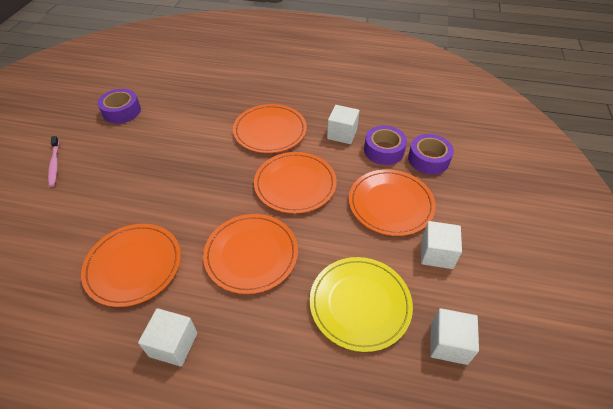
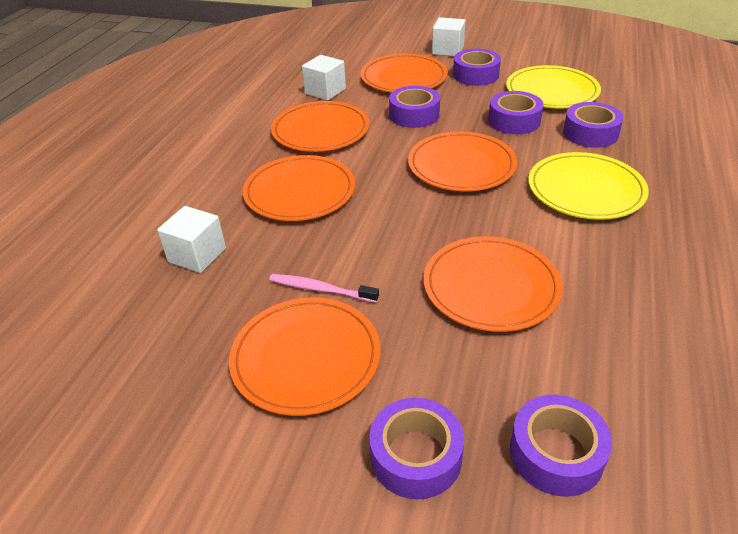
orange plate: 5 -> 6
purple tape: 3 -> 6
white cube: 4 -> 3
yellow plate: 1 -> 2

